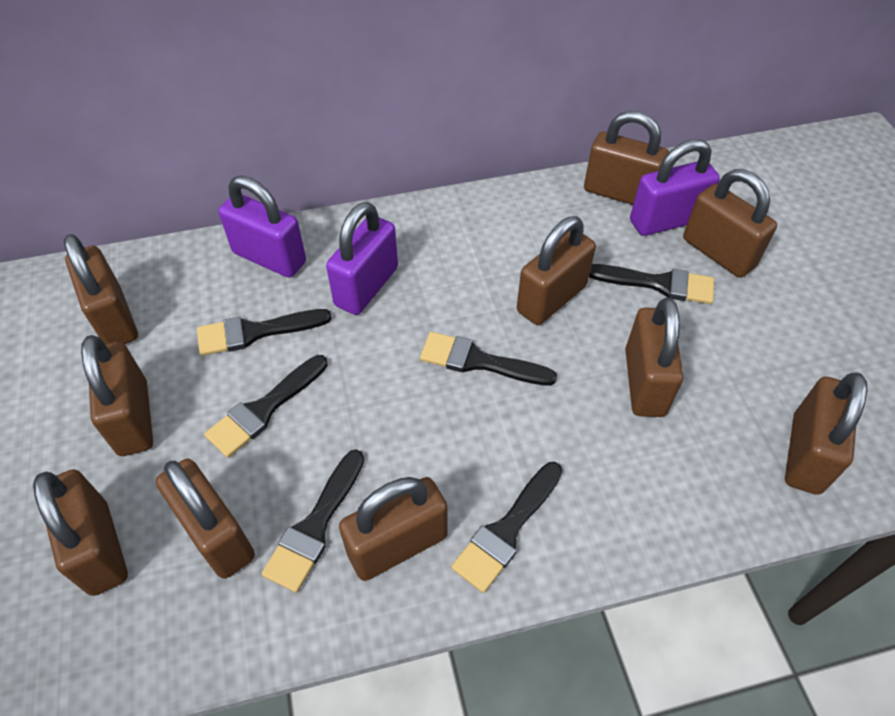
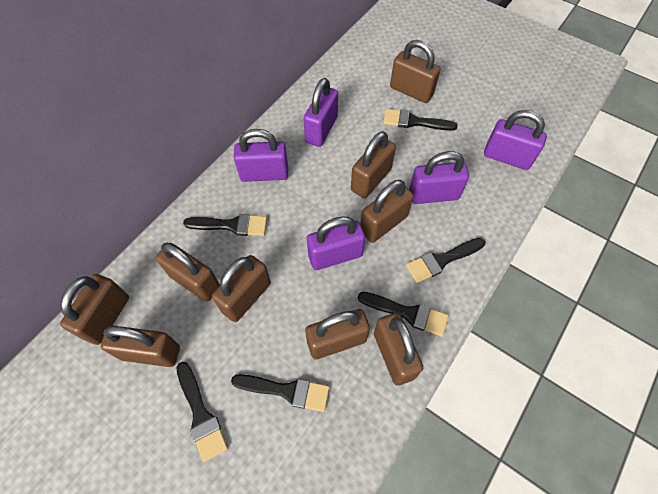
brown padlock: 10 -> 9
purple padlock: 3 -> 5

